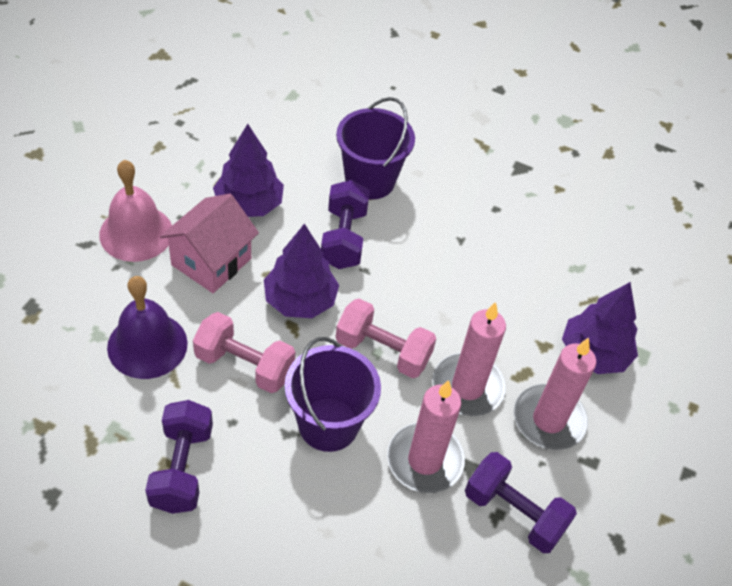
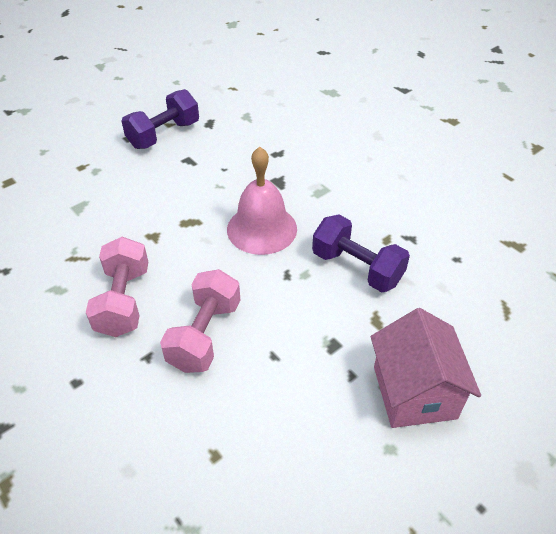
pink candle: 3 -> 0
purple bell: 1 -> 0
purple bucket: 2 -> 0
purple dumbbell: 3 -> 2
purple tree: 3 -> 0

